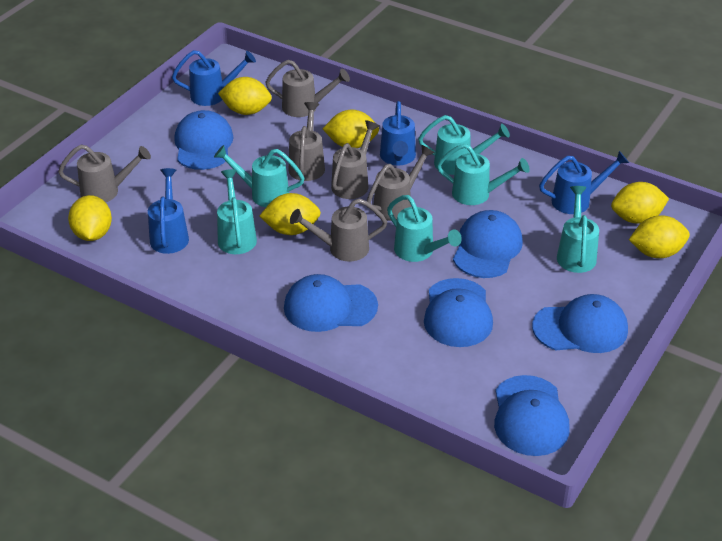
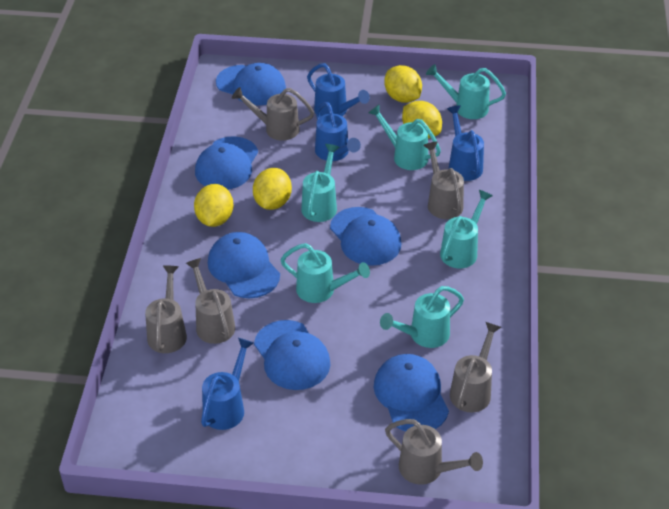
yellow lemon: 6 -> 4

